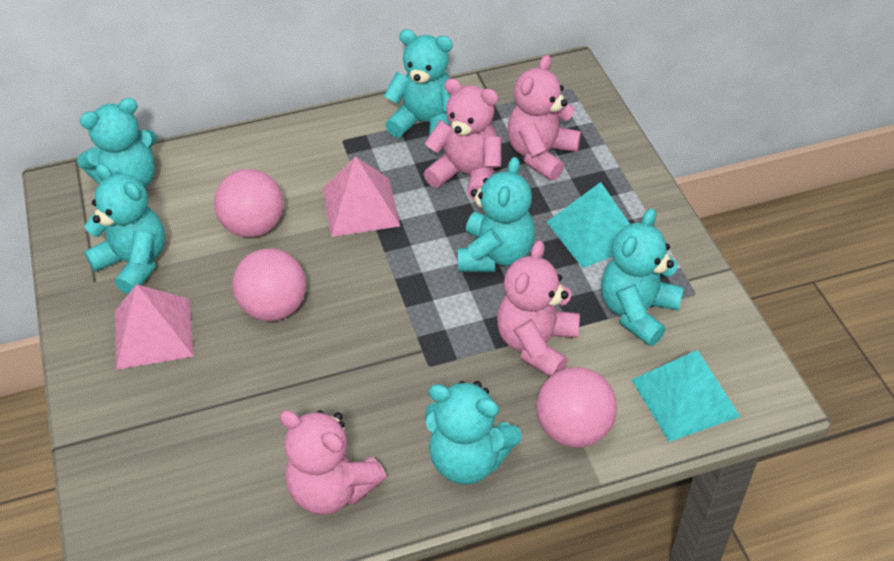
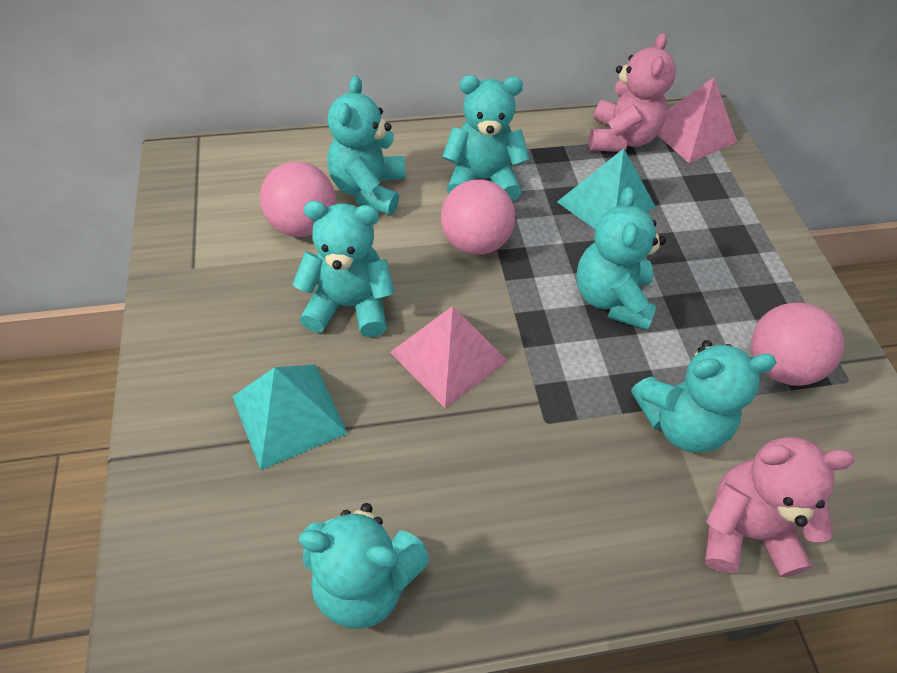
pink teddy bear: 4 -> 2

